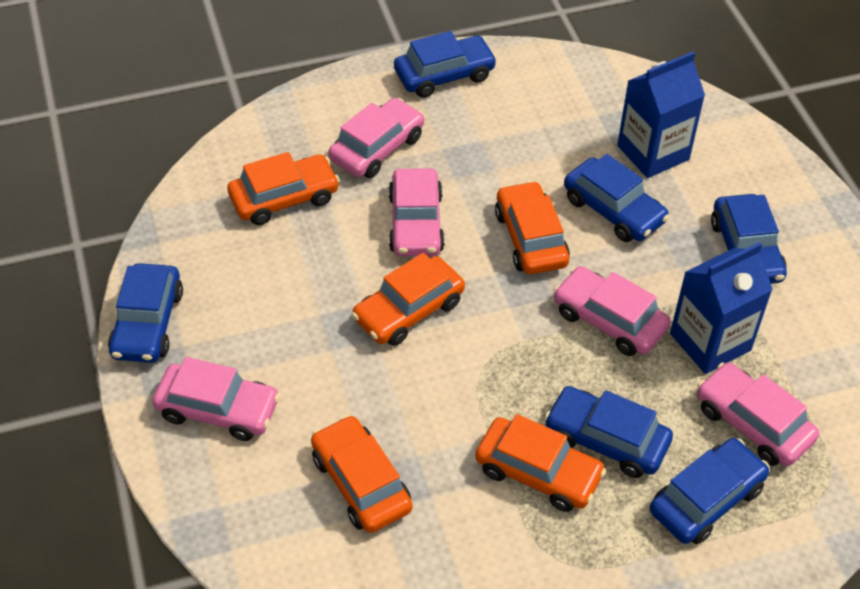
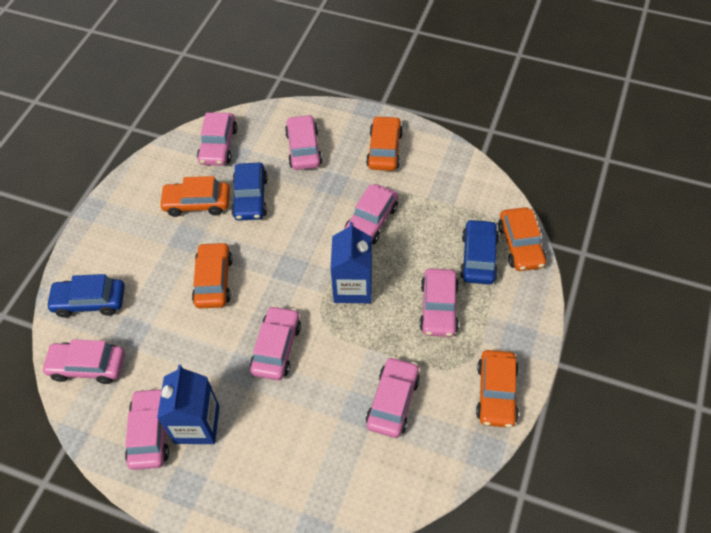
blue car: 6 -> 3
pink car: 5 -> 8

